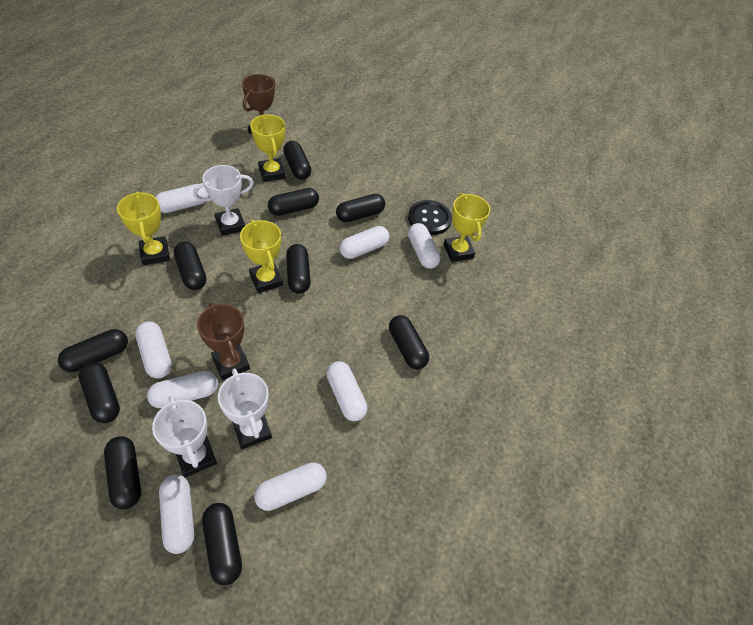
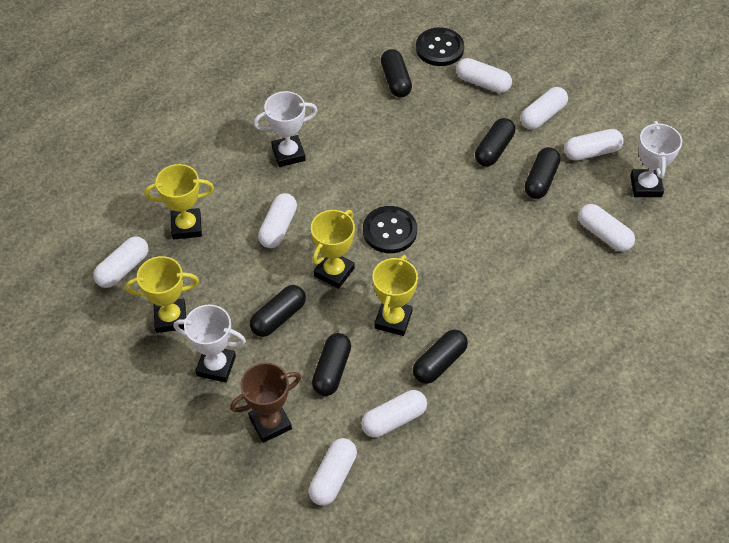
black button: 1 -> 2
black capsule: 10 -> 6
brown trophy: 2 -> 1

